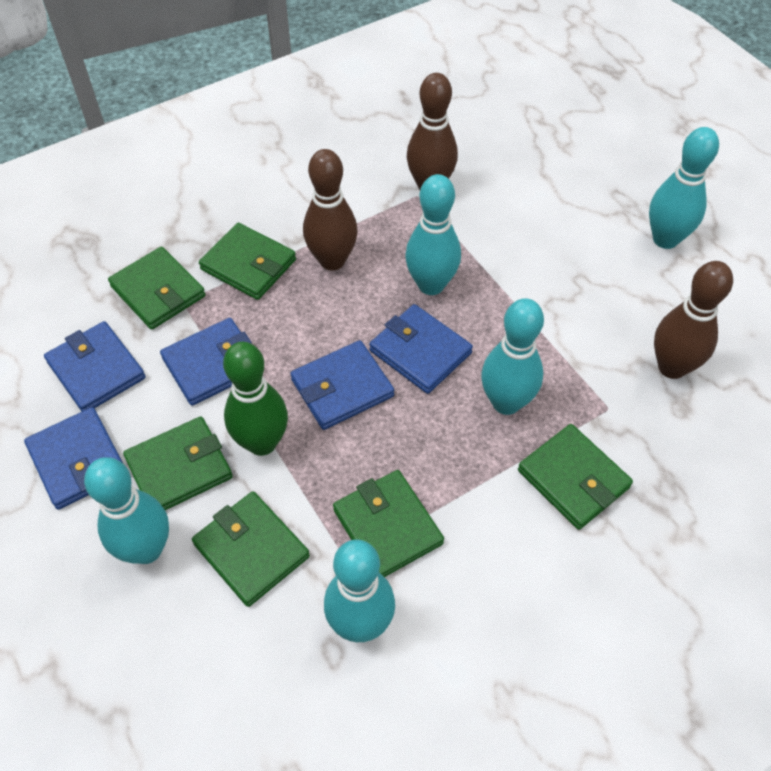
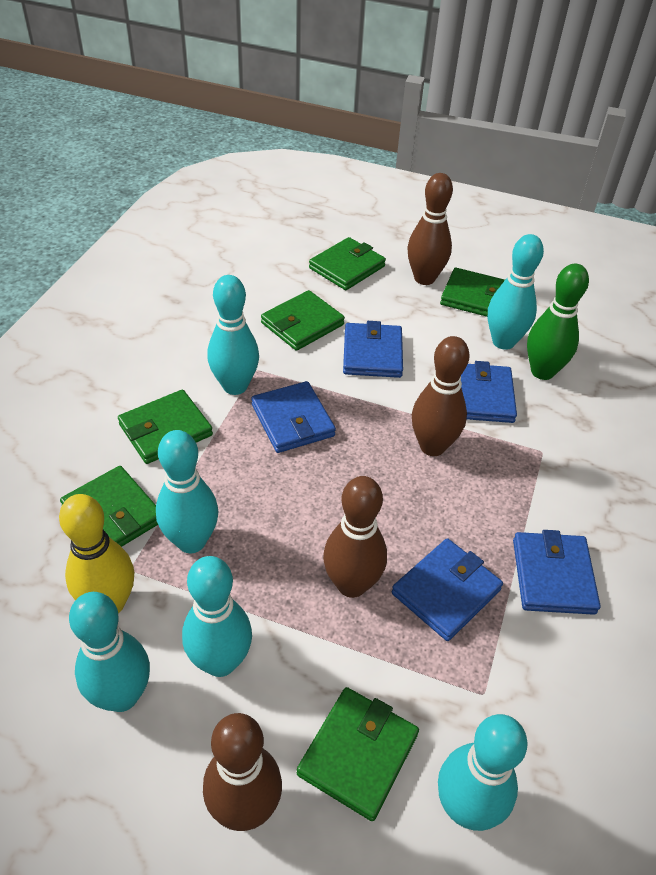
brown bowling pin: 3 -> 4
turquoise bowling pin: 5 -> 6
yellow bowling pin: 0 -> 1

